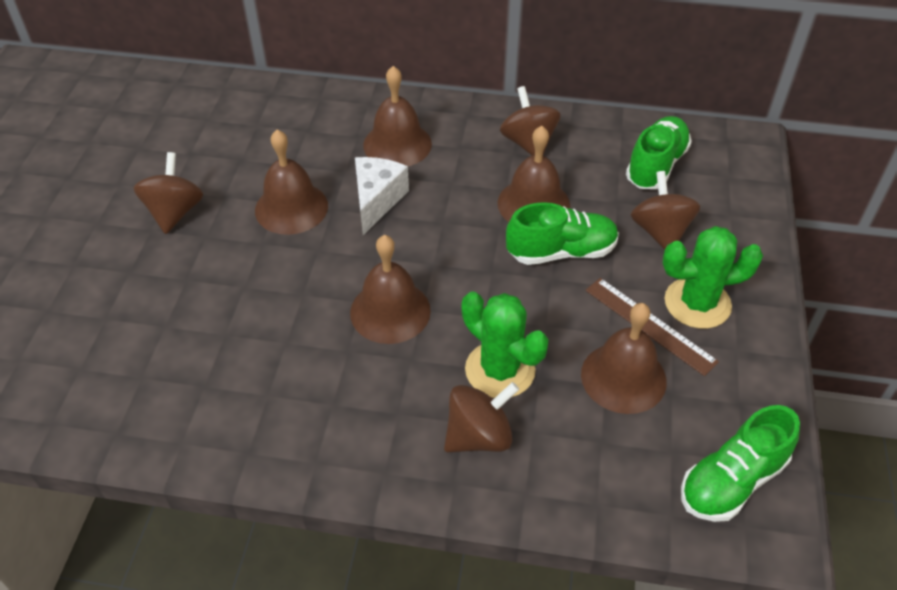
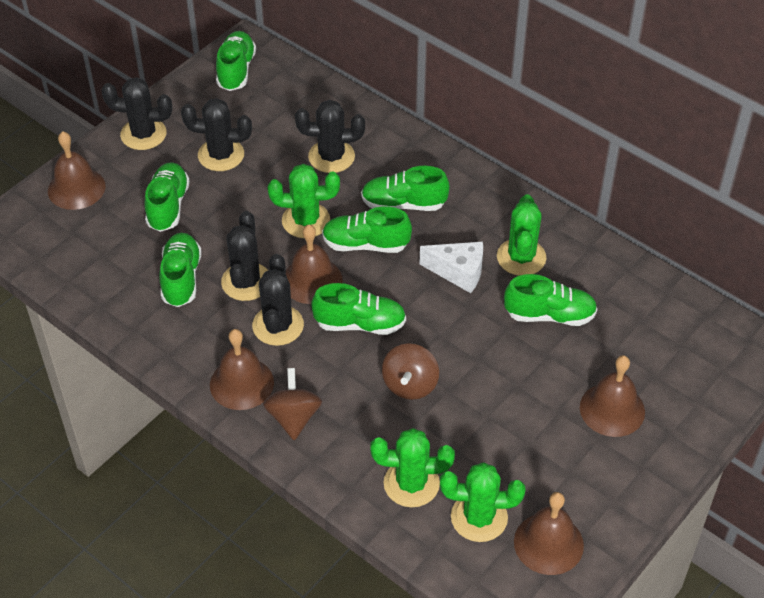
black cactus: 0 -> 5
brown ruler: 1 -> 0
brown spinning top: 4 -> 2
green cactus: 2 -> 4
green shoe: 3 -> 7

